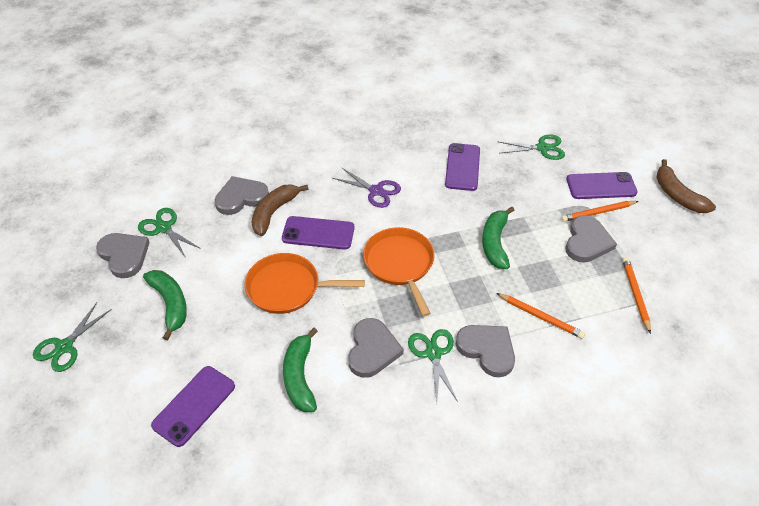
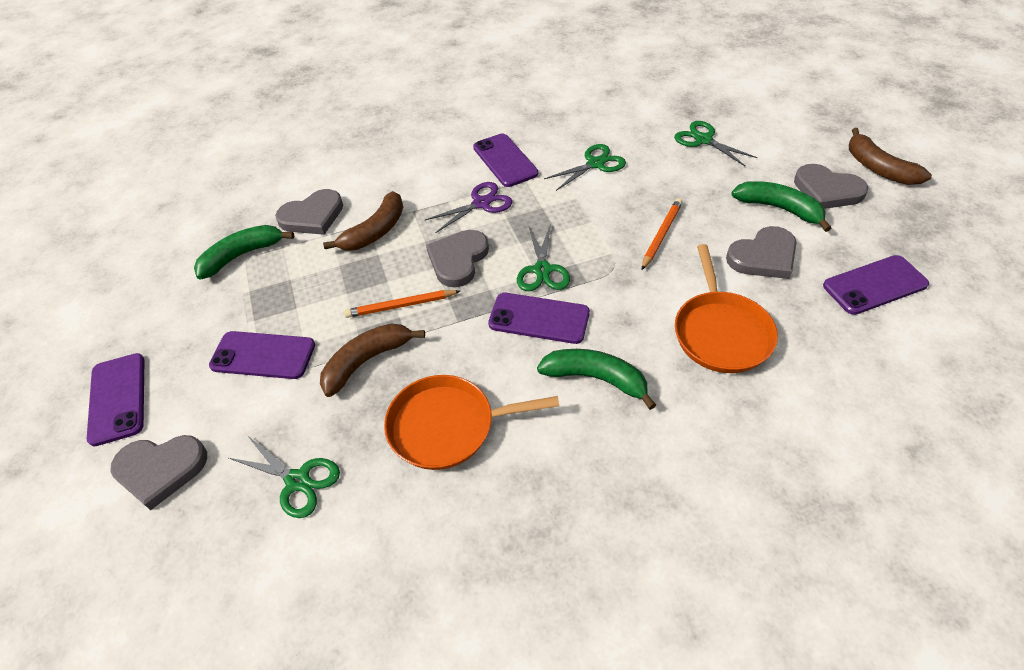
brown banana: 2 -> 3
orange pencil: 3 -> 2
purple phone: 4 -> 5

